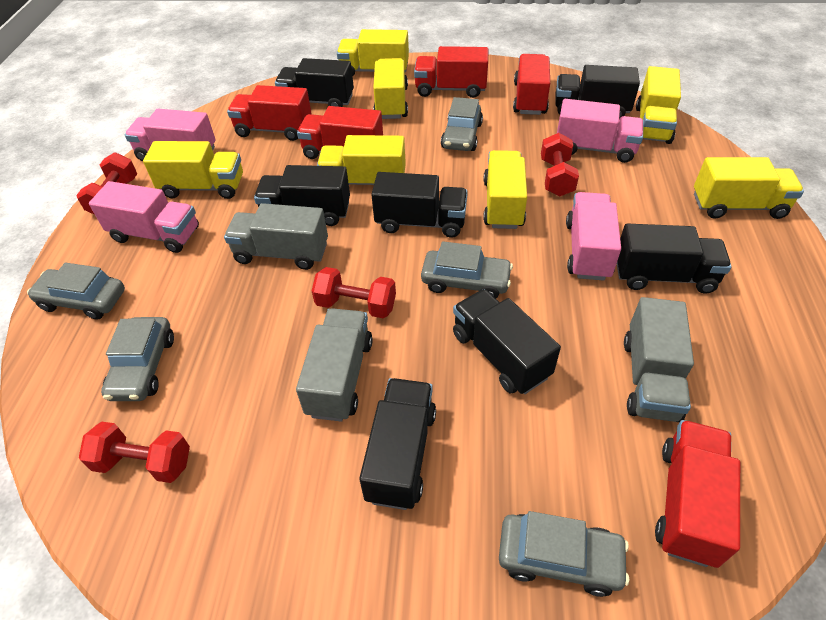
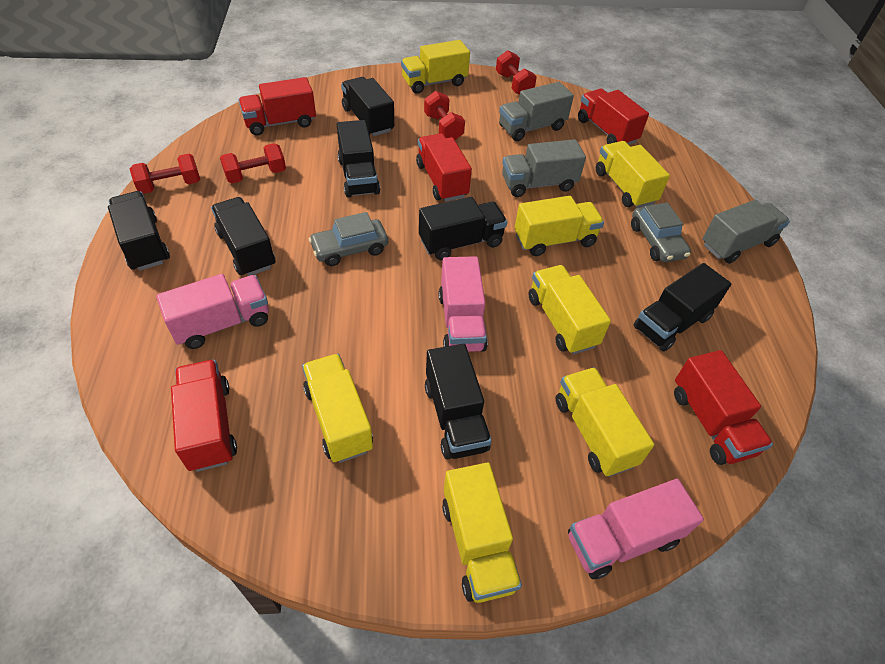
grey car: 5 -> 2
pink truck: 4 -> 3

